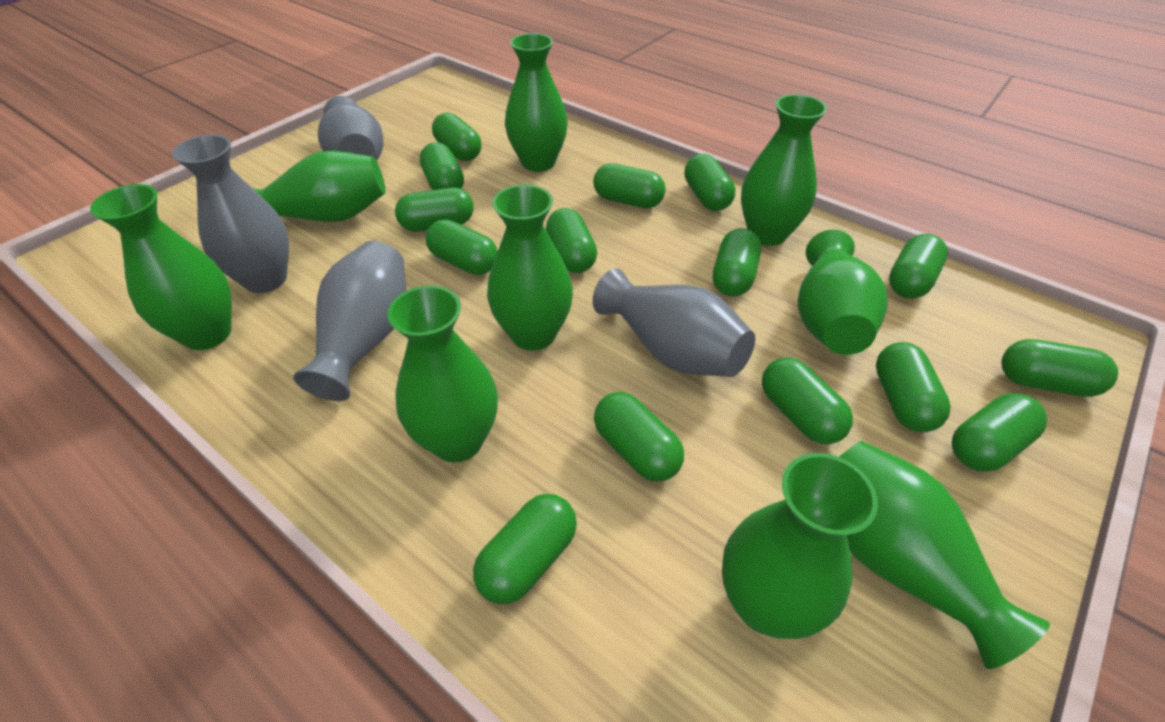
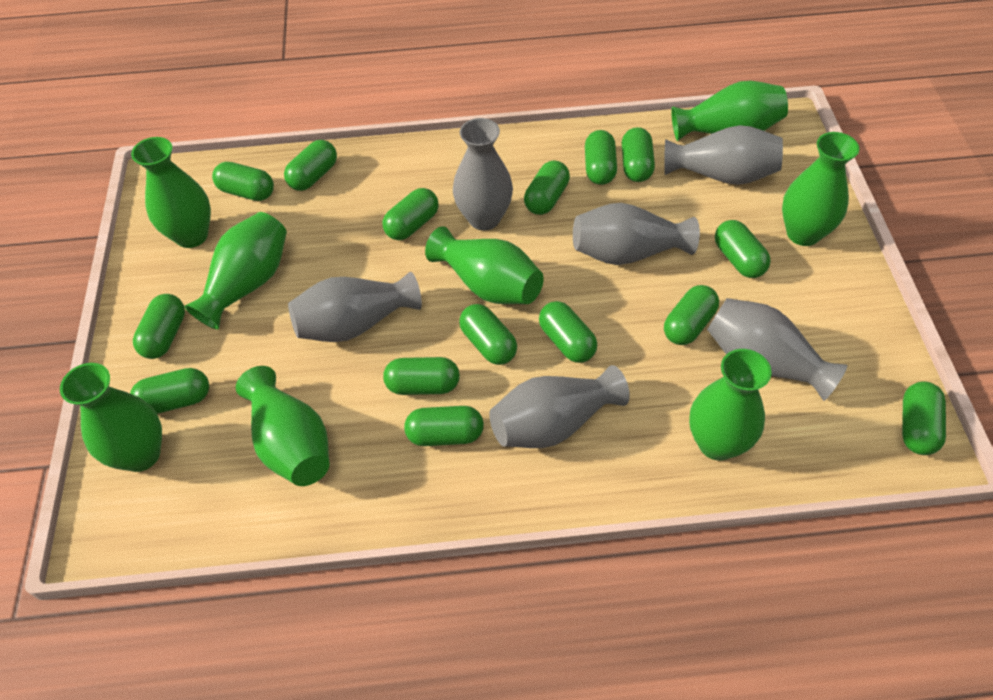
green vase: 9 -> 8
grey vase: 4 -> 6

